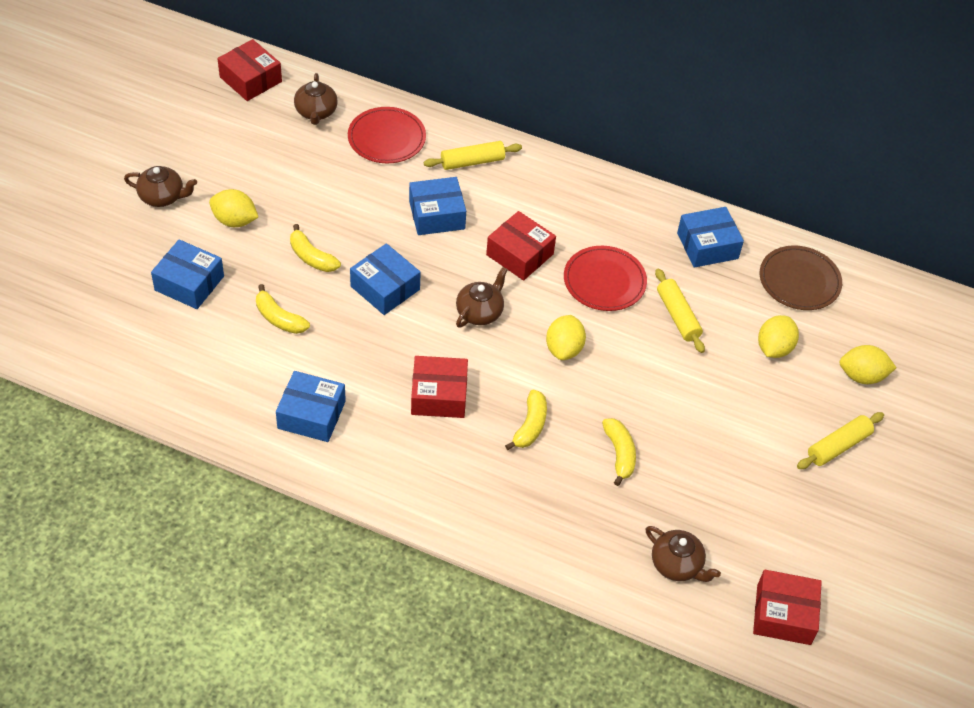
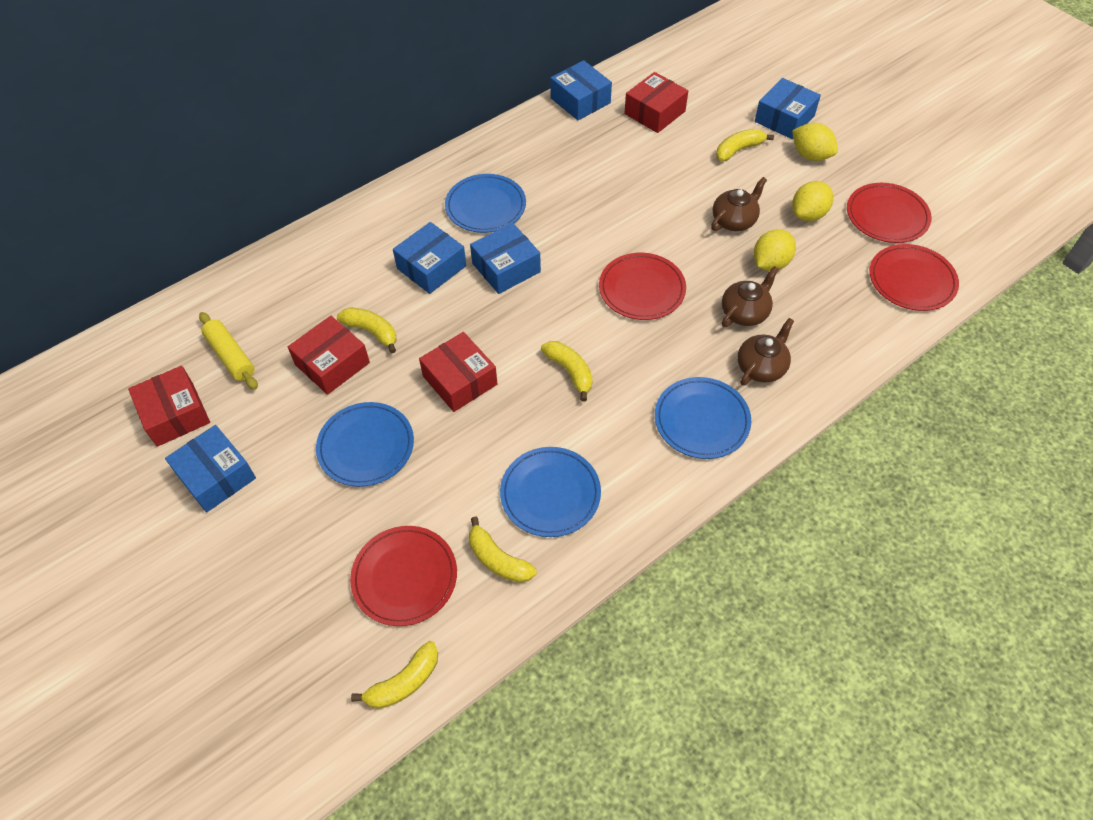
blue plate: 0 -> 4
brown plate: 1 -> 0
brown teapot: 4 -> 3
red plate: 2 -> 4
yellow banana: 4 -> 5
yellow lemon: 4 -> 3
yellow rolling pin: 3 -> 1

